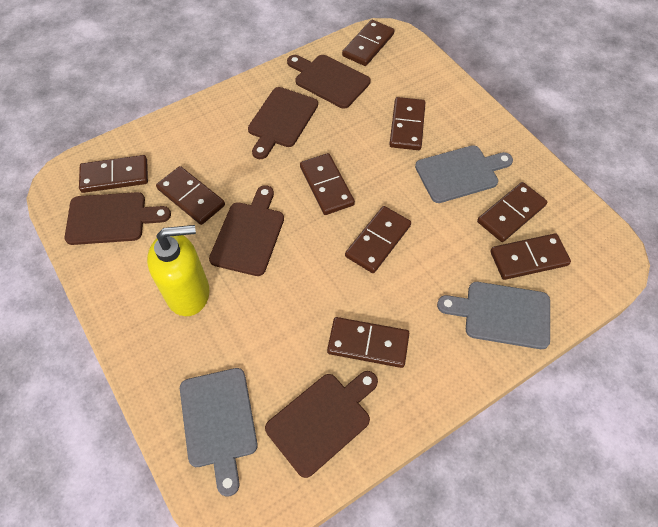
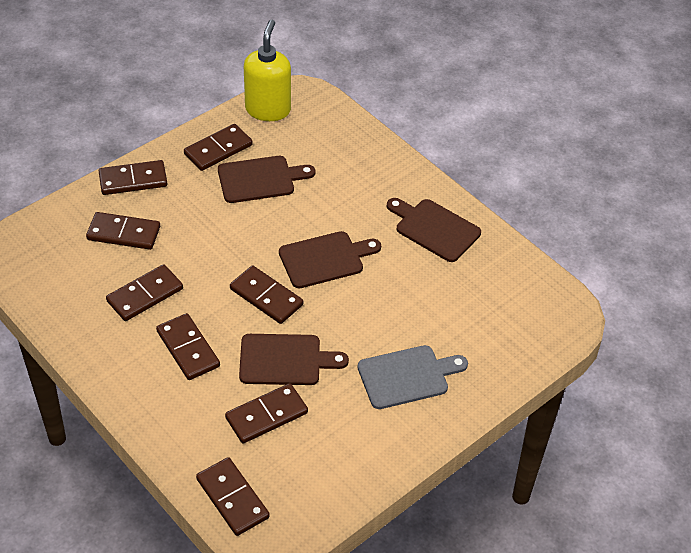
brown cutting board: 5 -> 4
brown domino: 9 -> 8
grey cutting board: 3 -> 1

